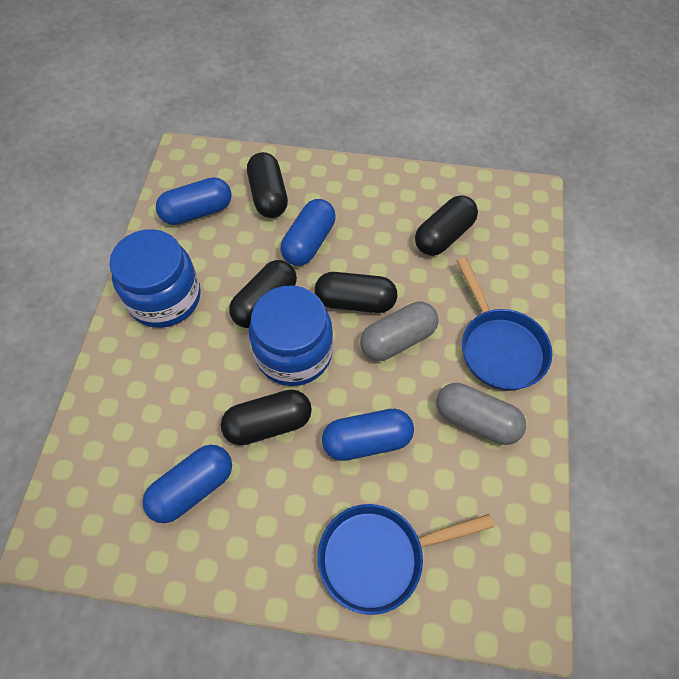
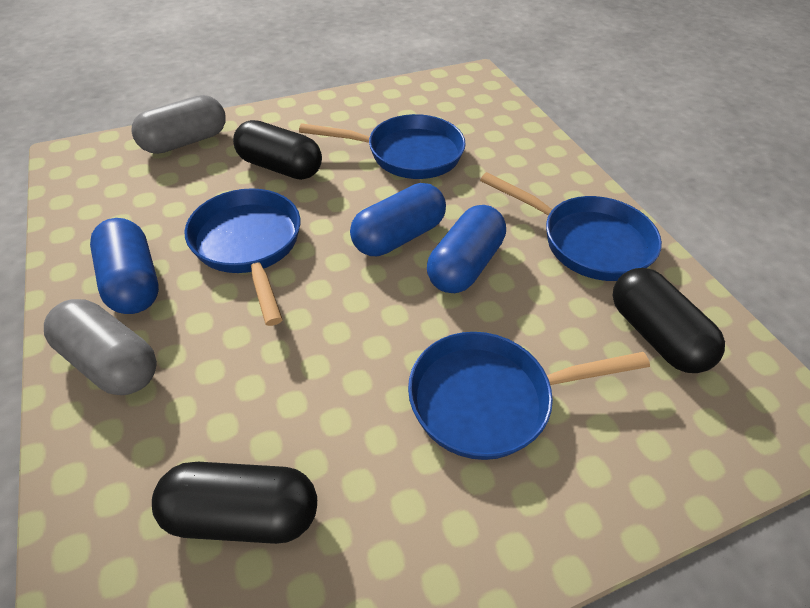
black capsule: 5 -> 3
blue capsule: 4 -> 3
blue jar: 2 -> 0
blue pan: 2 -> 4

